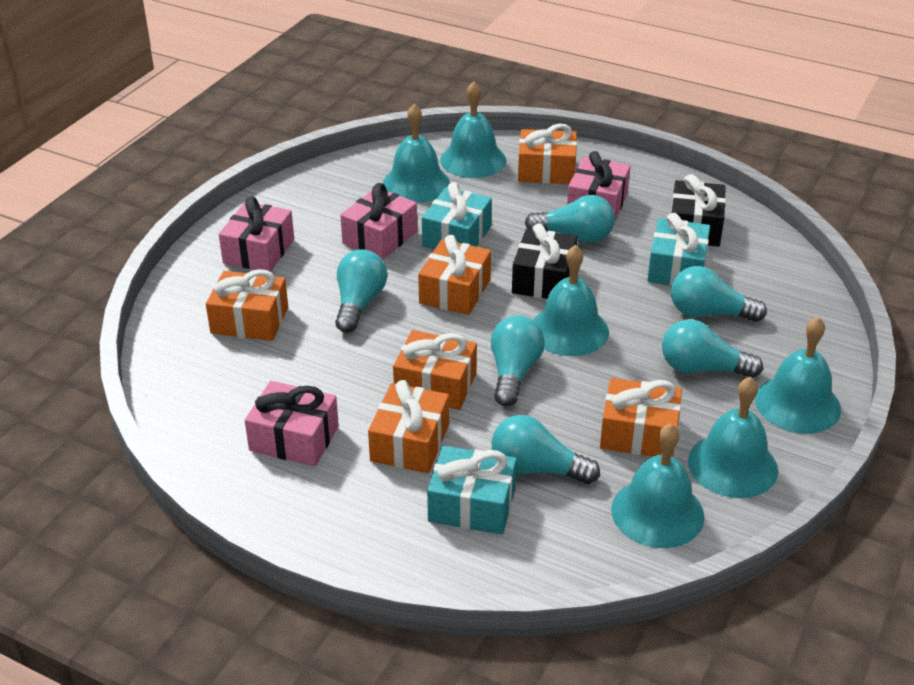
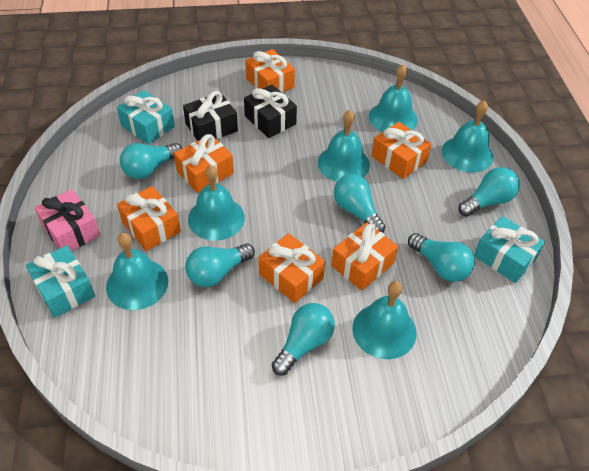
pink gift: 4 -> 1

